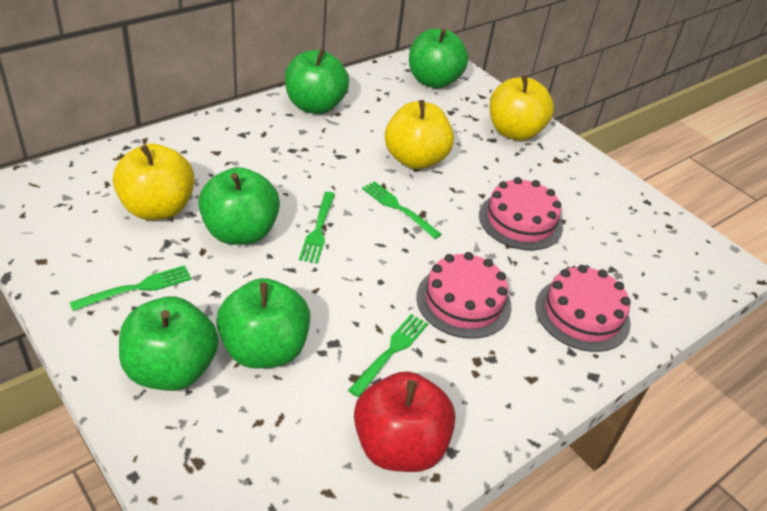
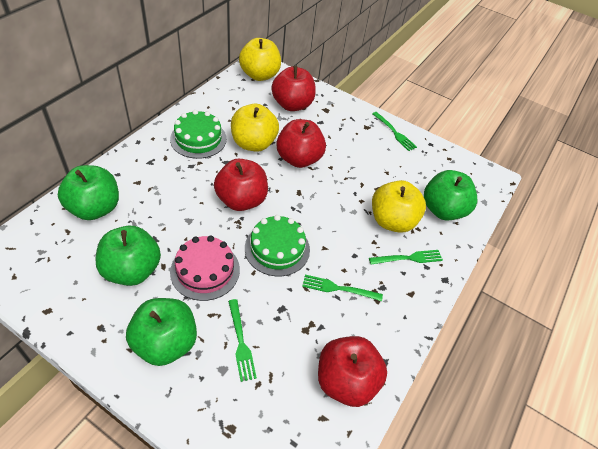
green apple: 5 -> 4
green cake: 0 -> 2
pink cake: 3 -> 1
red apple: 1 -> 4

